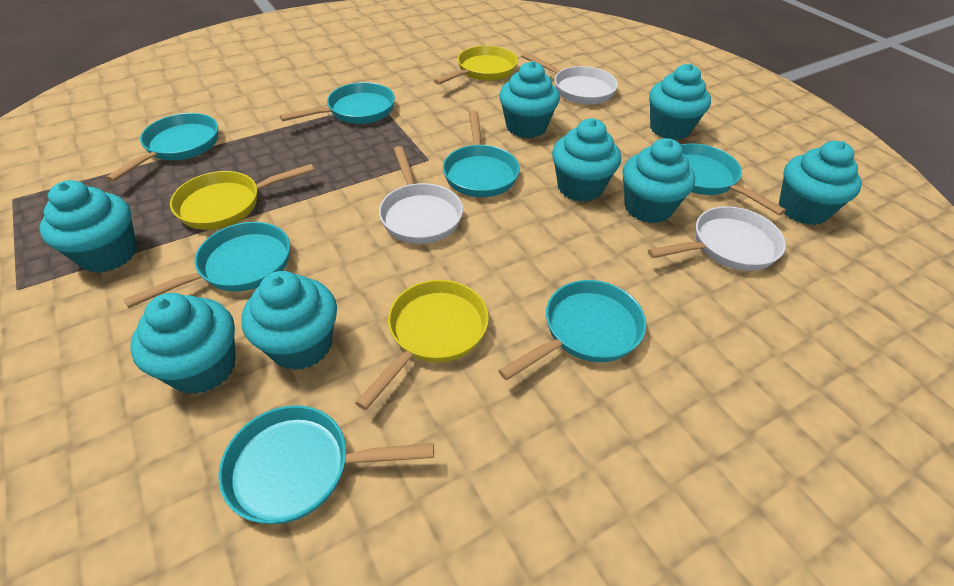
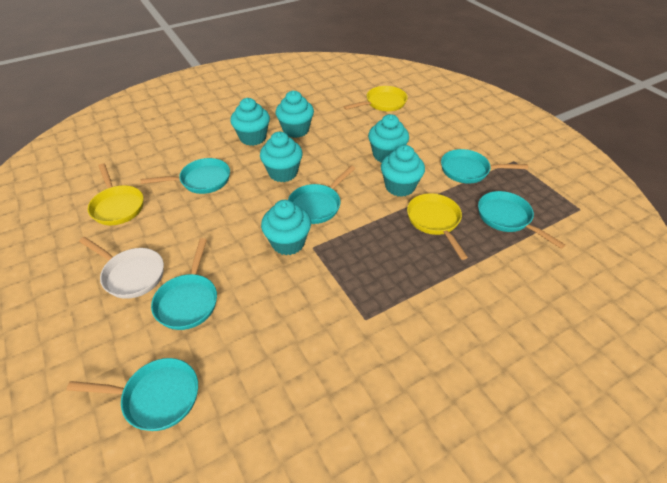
turquoise cupcake: 8 -> 6
turquoise pan: 7 -> 6
white pan: 3 -> 1

